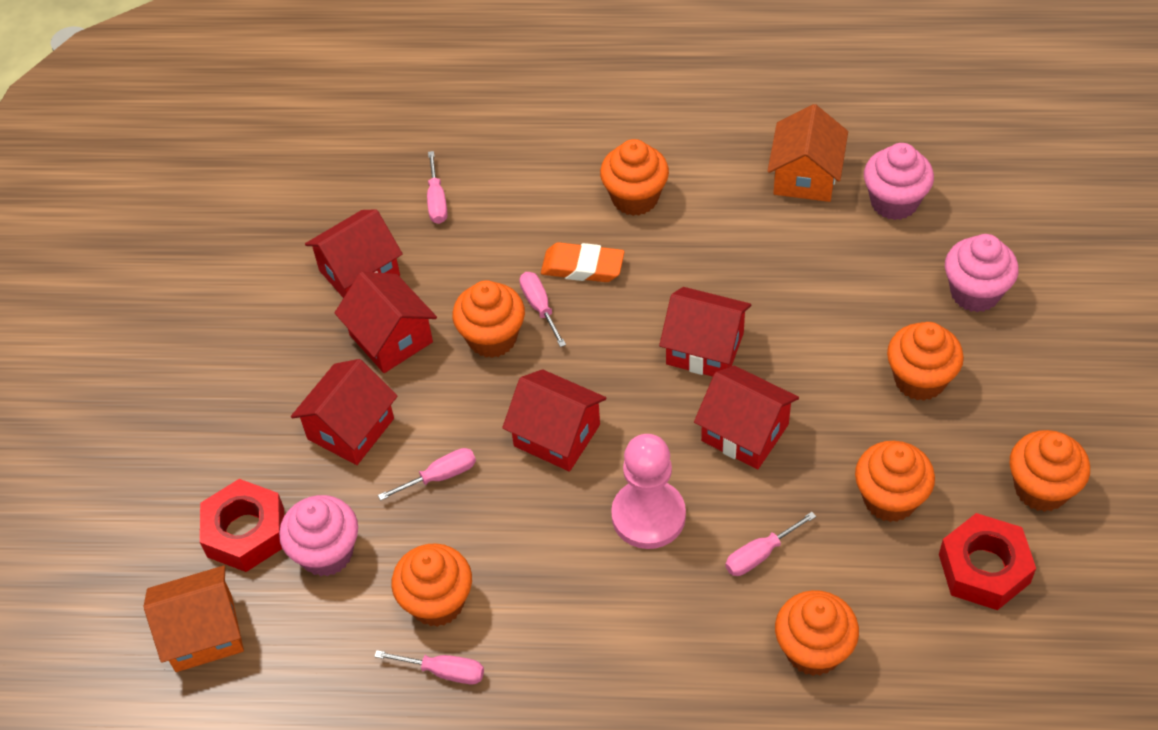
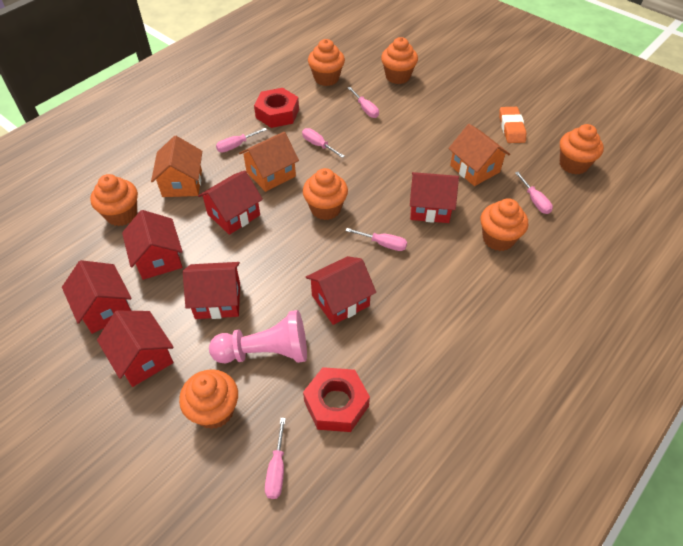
orange house: 2 -> 3
pink cupcake: 3 -> 0
pink screwdriver: 5 -> 6
red house: 6 -> 7

